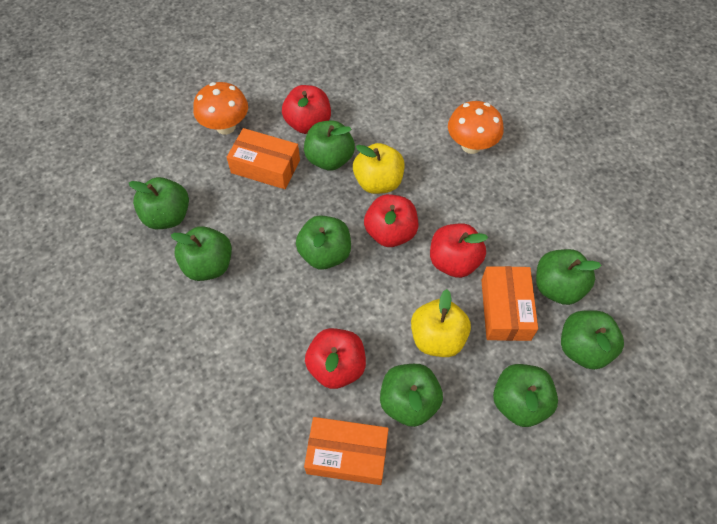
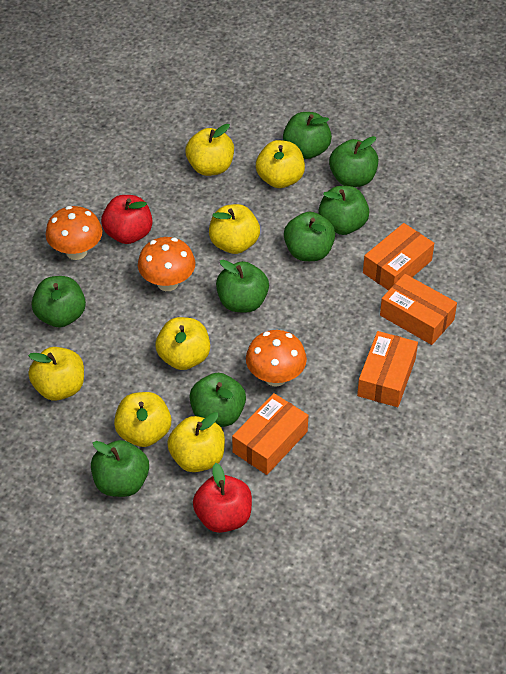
orange box: 3 -> 4
orange mushroom: 2 -> 3
red apple: 4 -> 2
yellow apple: 2 -> 7

